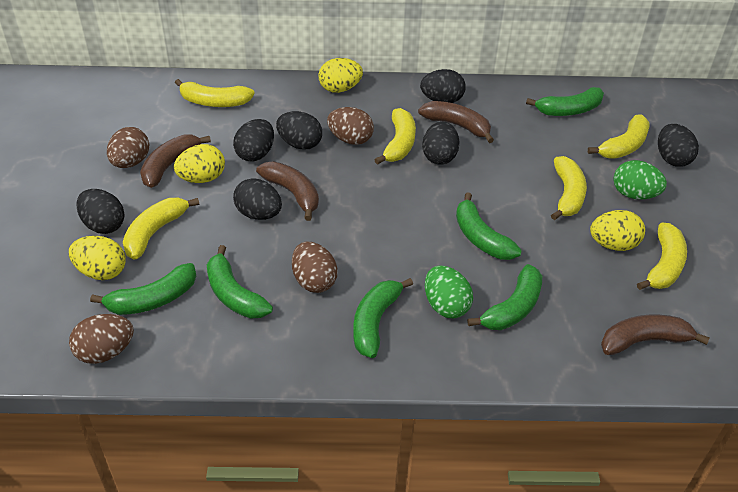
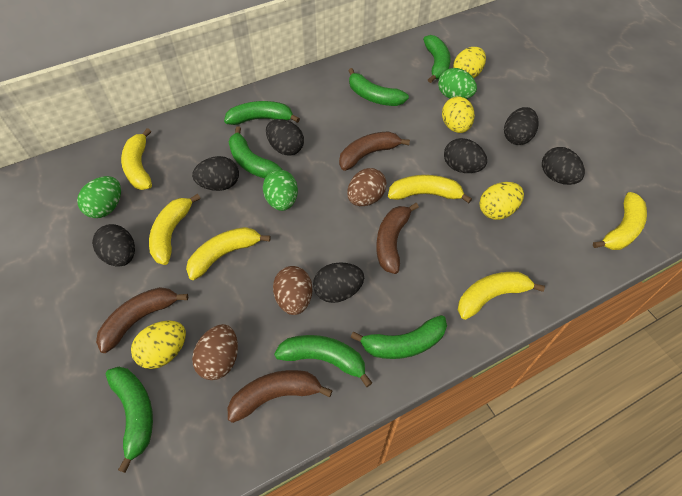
brown egg: 4 -> 3
green banana: 6 -> 7
green egg: 2 -> 3

